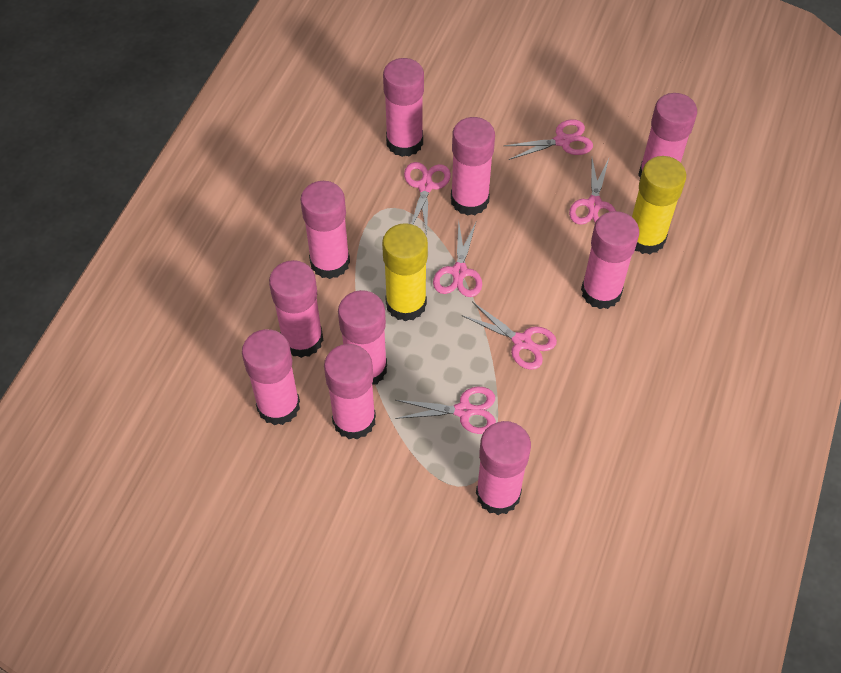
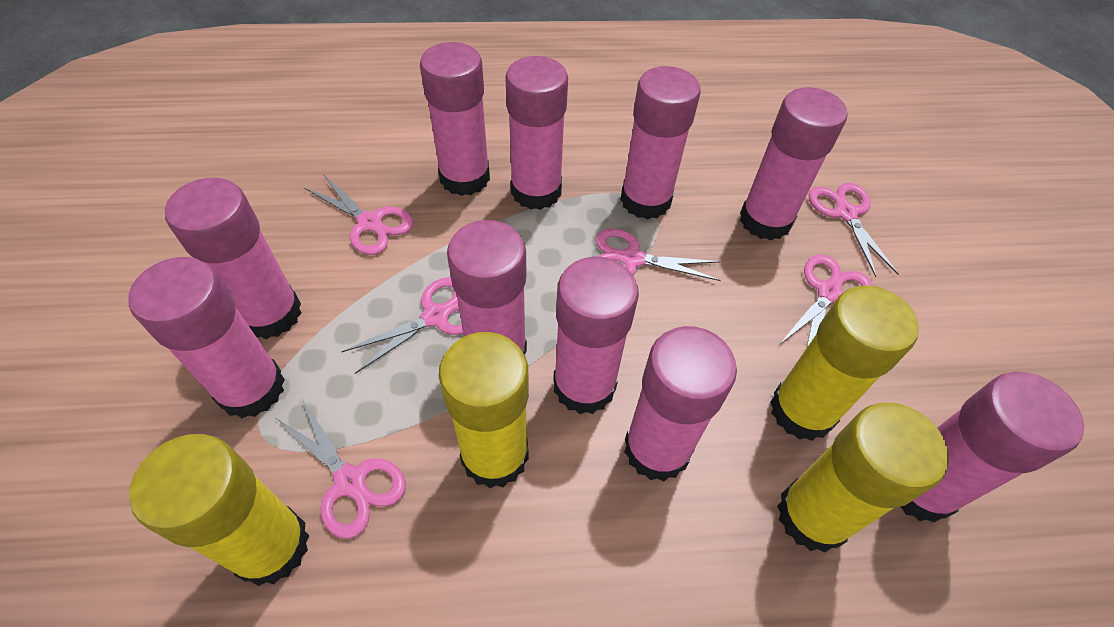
yellow glue stick: 2 -> 4

